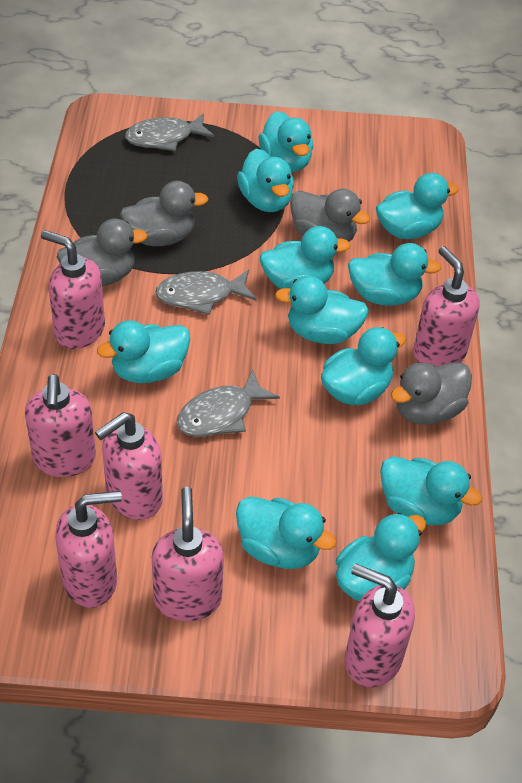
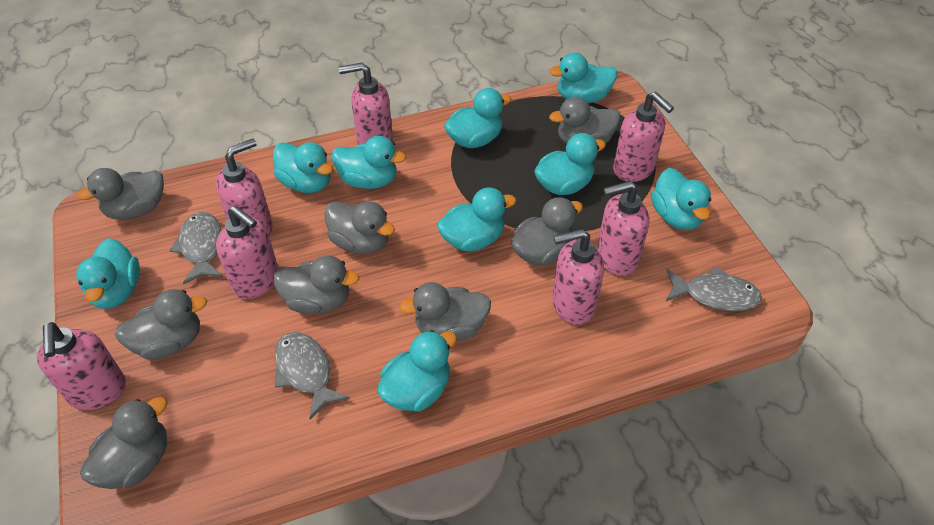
grey duck: 4 -> 8
turquoise duck: 11 -> 9

